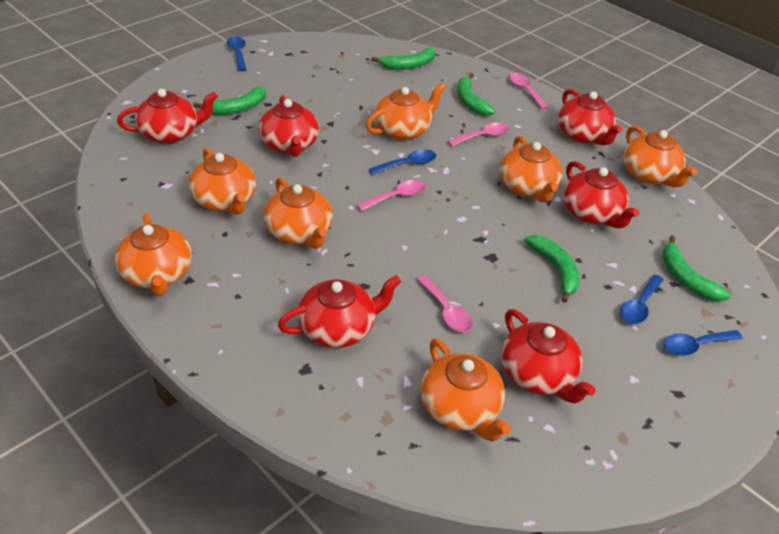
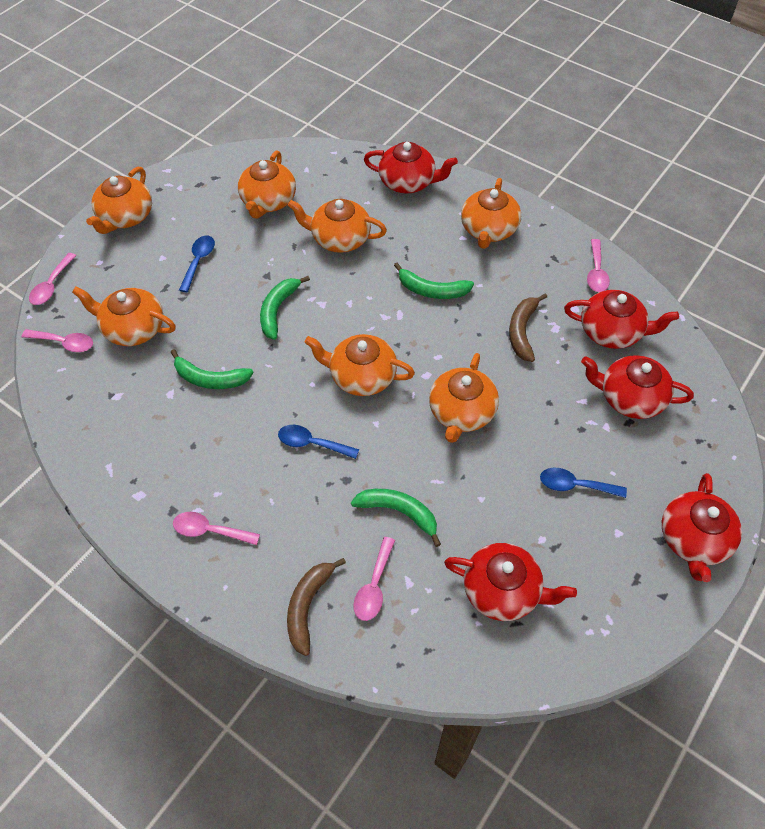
blue spoon: 4 -> 3
brown banana: 0 -> 2
green banana: 5 -> 4
pink spoon: 4 -> 5
red teapot: 6 -> 5

